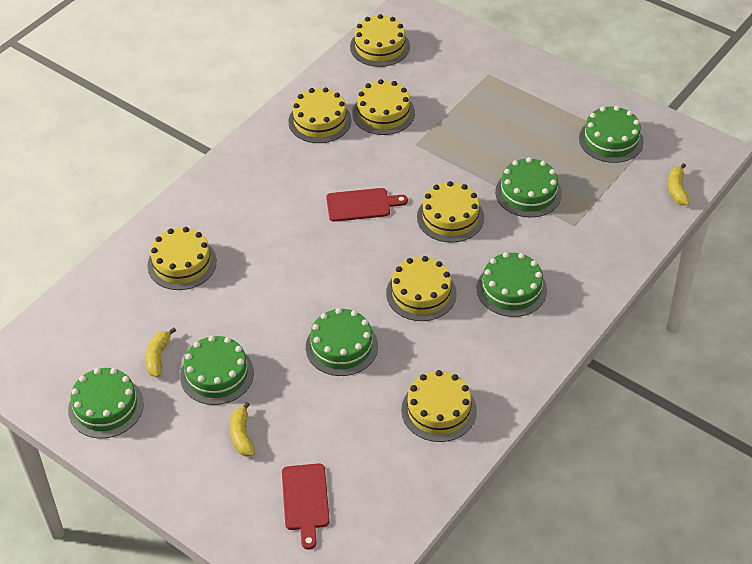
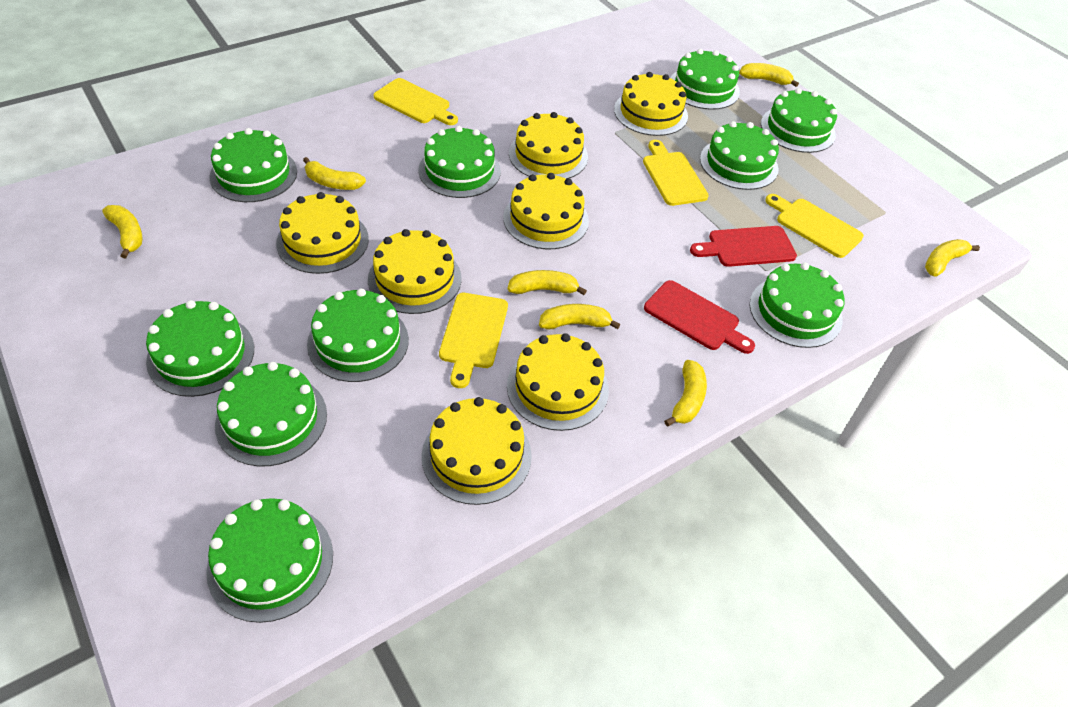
green cake: 6 -> 10
yellow banana: 3 -> 7
yellow cutting board: 0 -> 4

